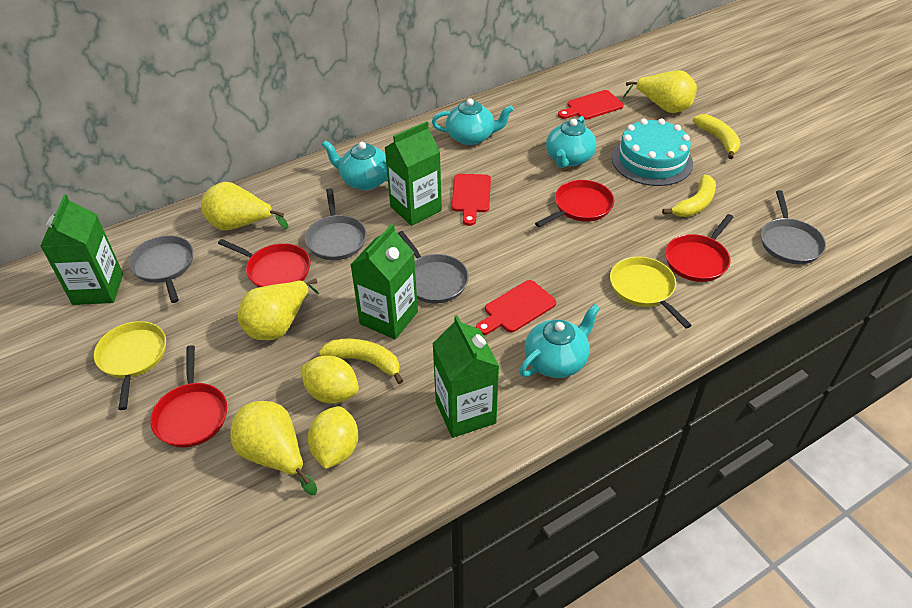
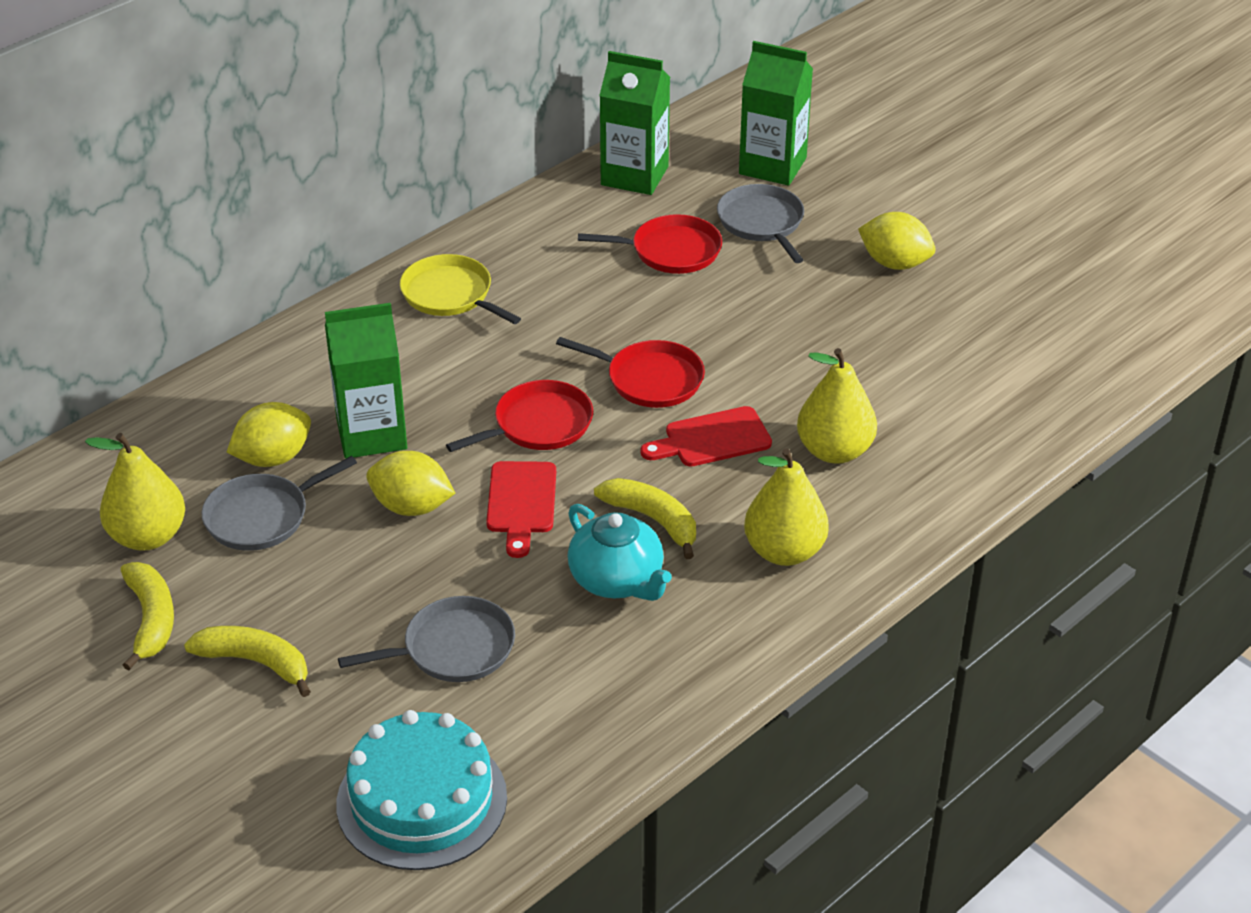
green carton: 4 -> 3
grey pan: 4 -> 3
red cutting board: 3 -> 2
red pan: 4 -> 3
turquoise teapot: 4 -> 1
yellow lemon: 2 -> 3
yellow pan: 2 -> 1
yellow pear: 4 -> 3

